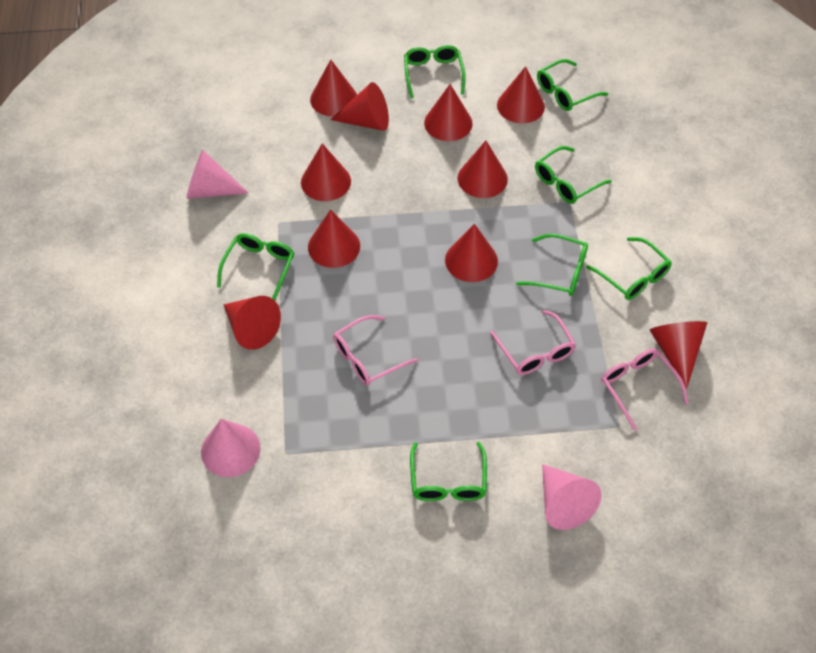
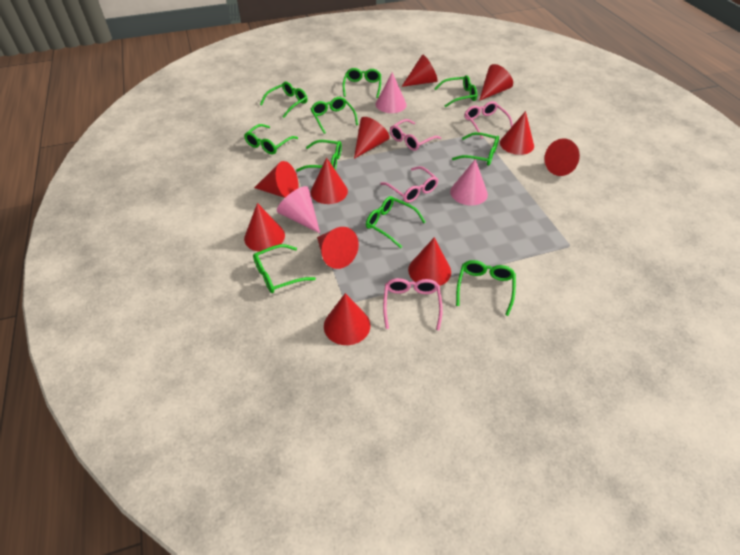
green glasses: 7 -> 10
pink glasses: 3 -> 4
red cone: 10 -> 11

